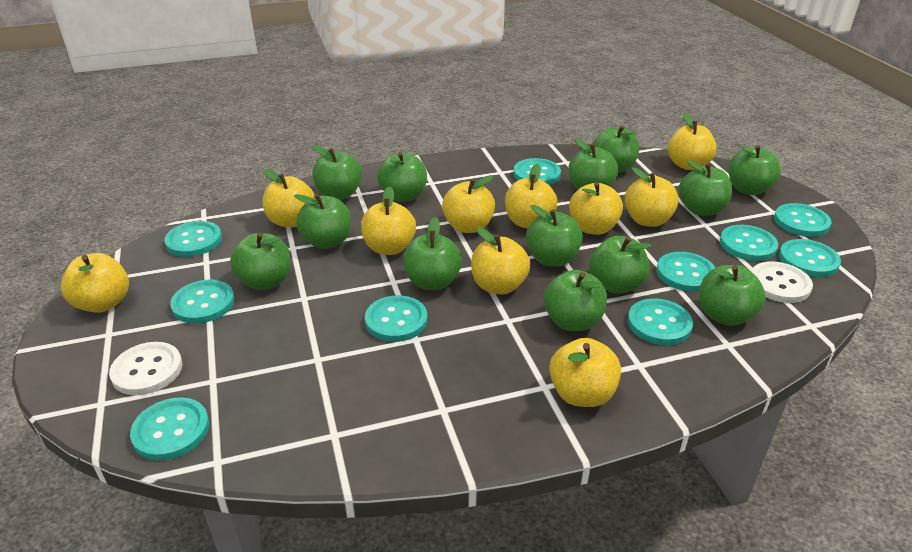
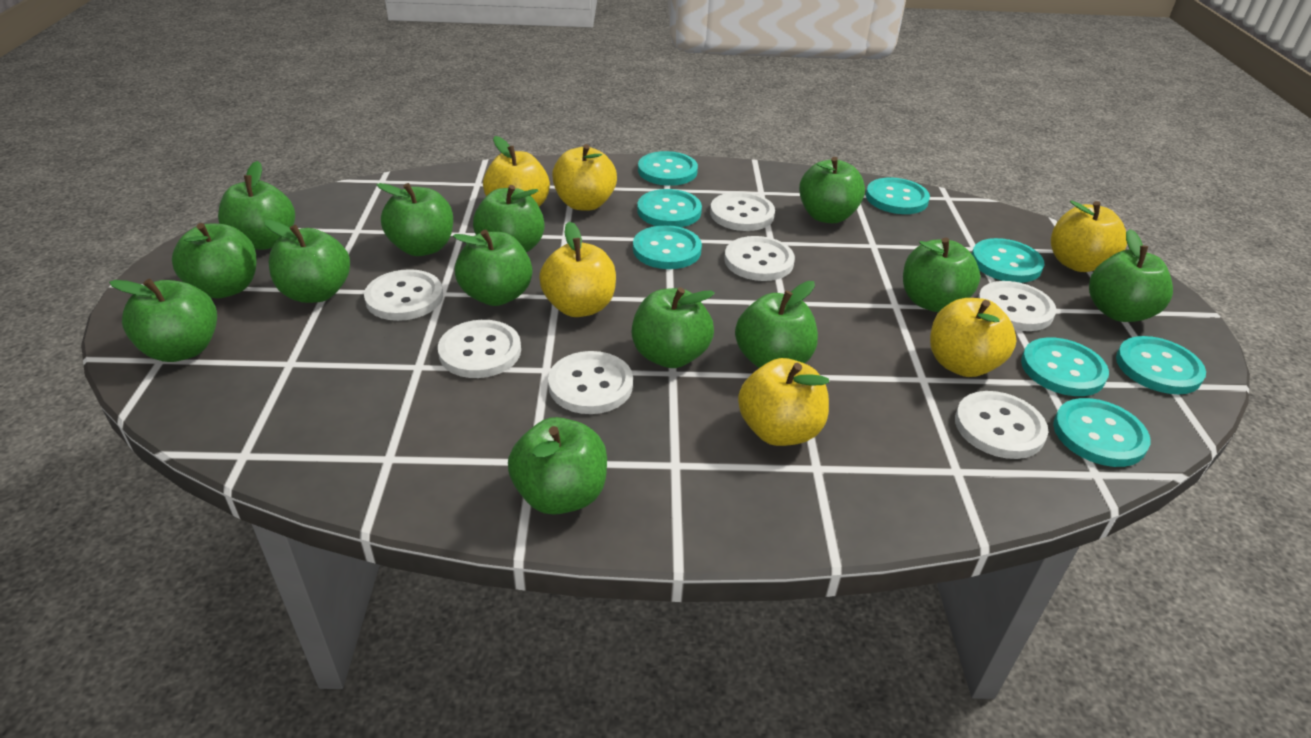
turquoise button: 10 -> 8
white button: 2 -> 7
yellow apple: 10 -> 6

